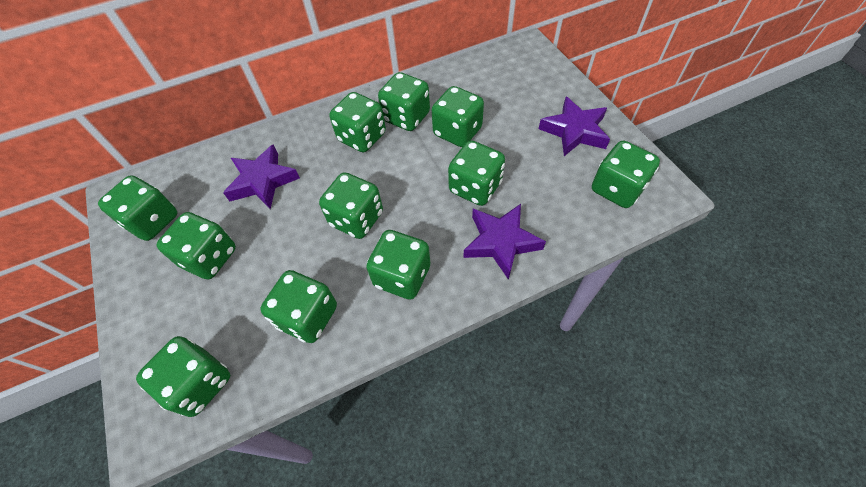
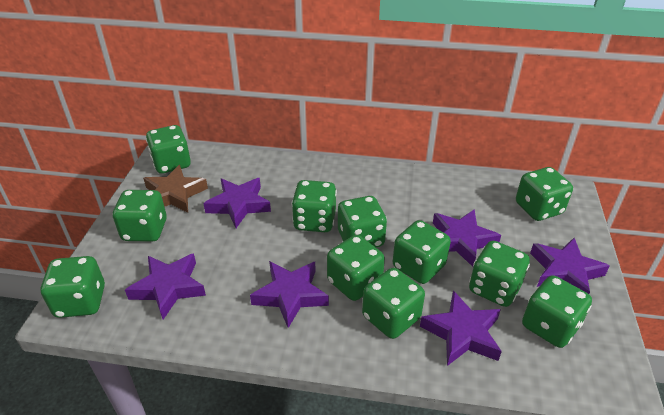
brown star: 0 -> 1
purple star: 3 -> 6

